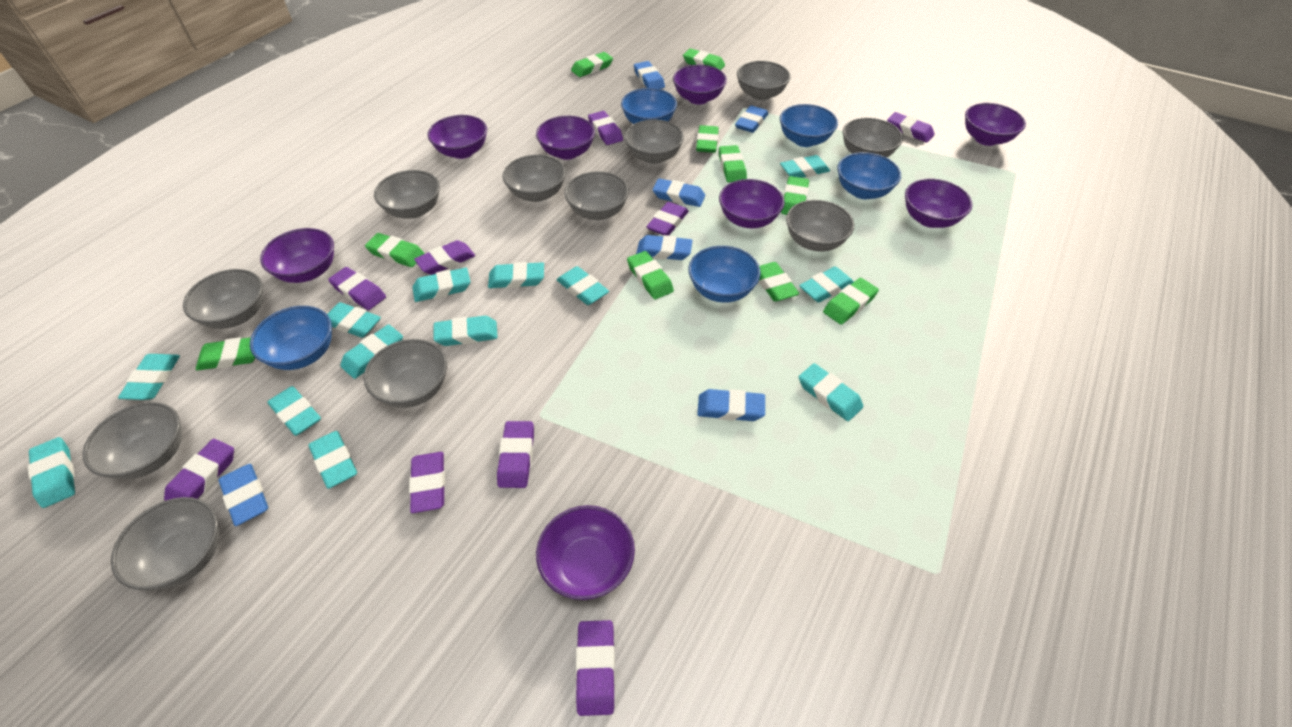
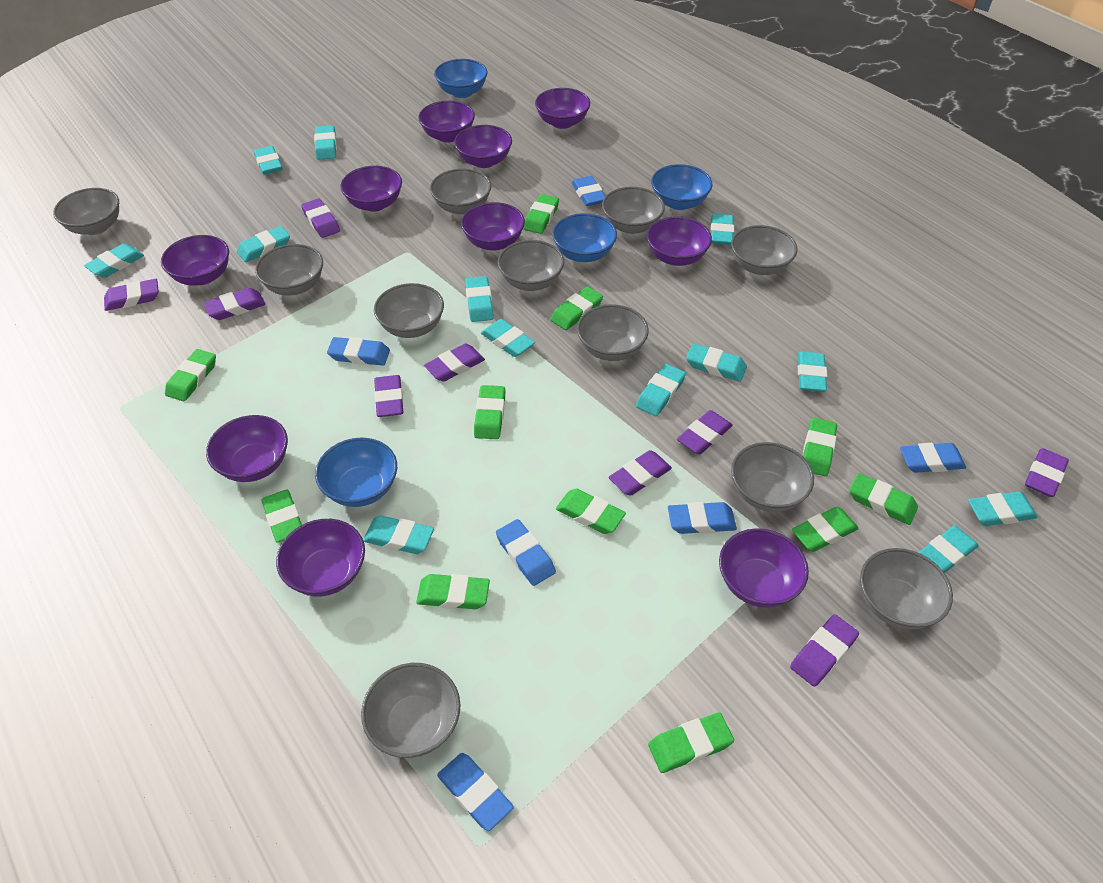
blue bowl: 5 -> 4
green eraser: 10 -> 11
purple bowl: 8 -> 10

